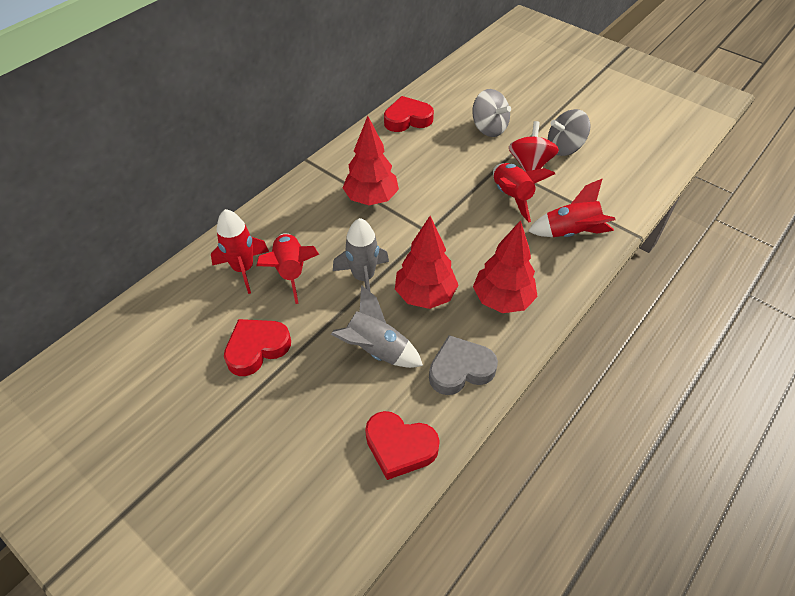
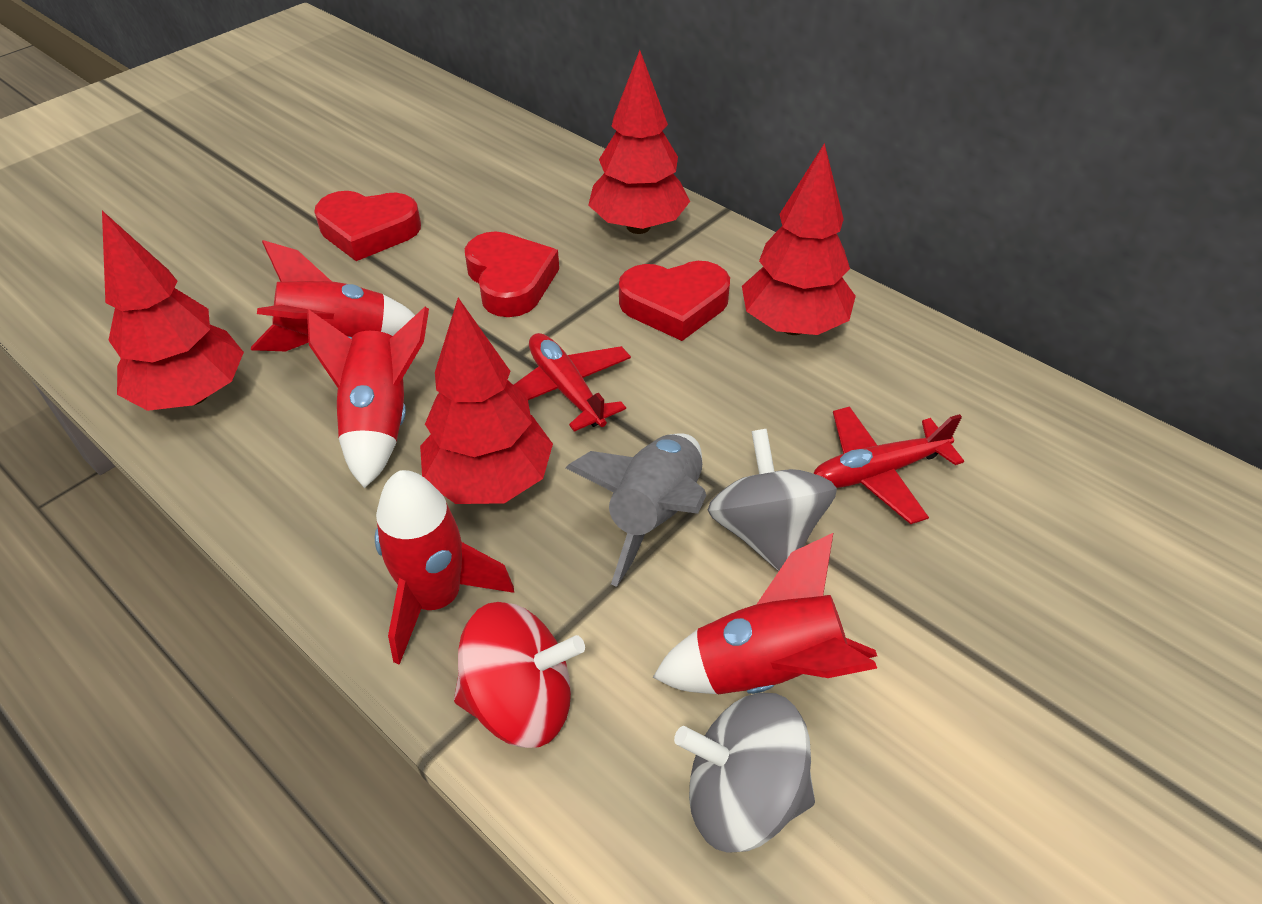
grey heart: 1 -> 0
grey rocket: 2 -> 1
red plane: 0 -> 2
red tree: 3 -> 4

